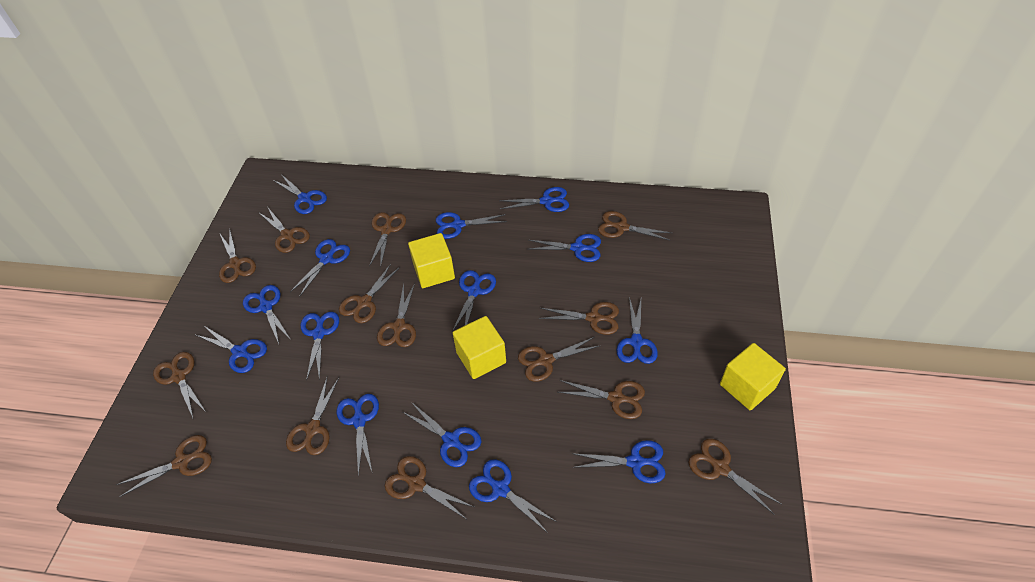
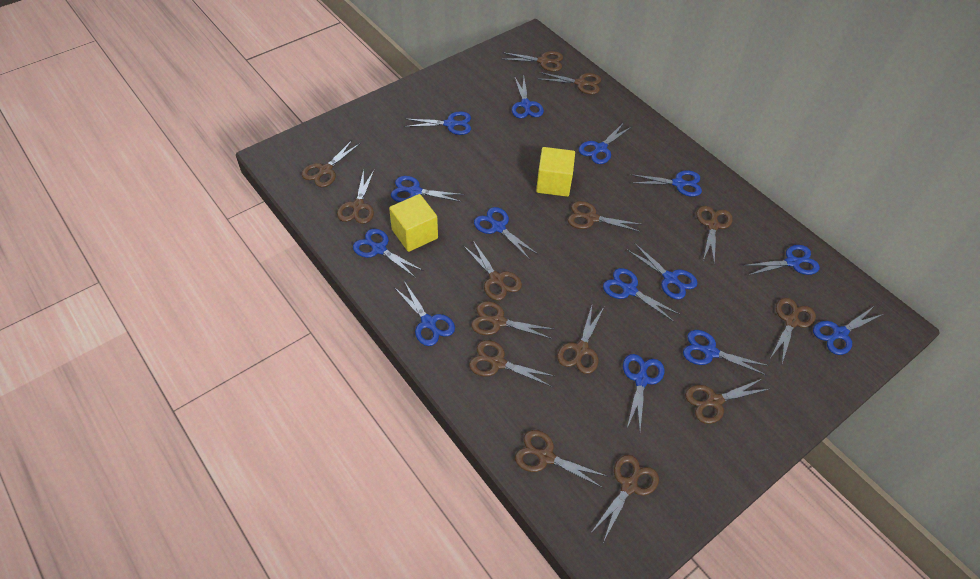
yellow cube: 3 -> 2

